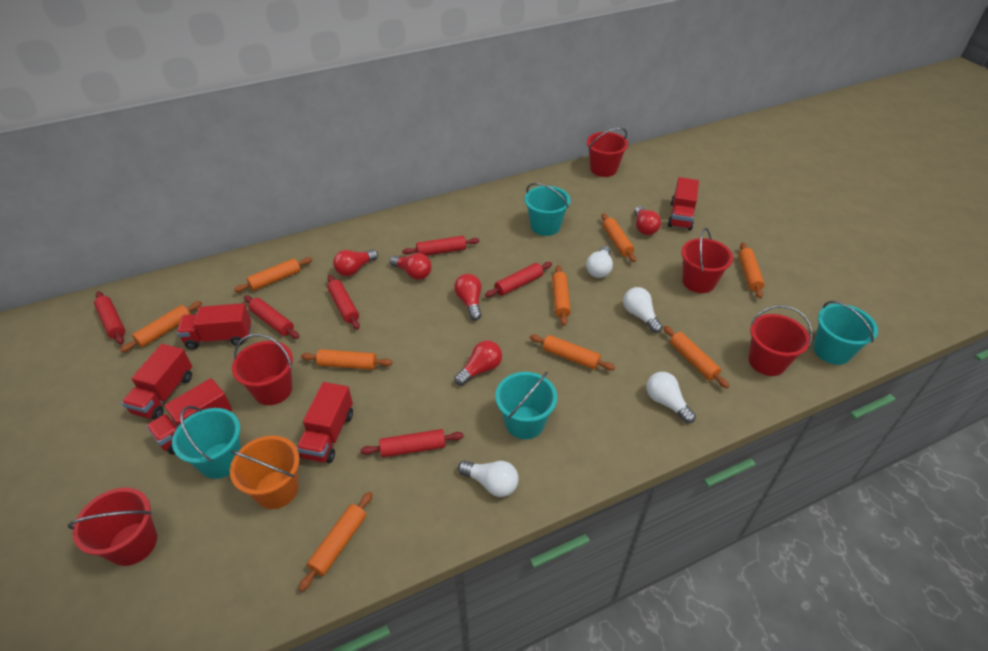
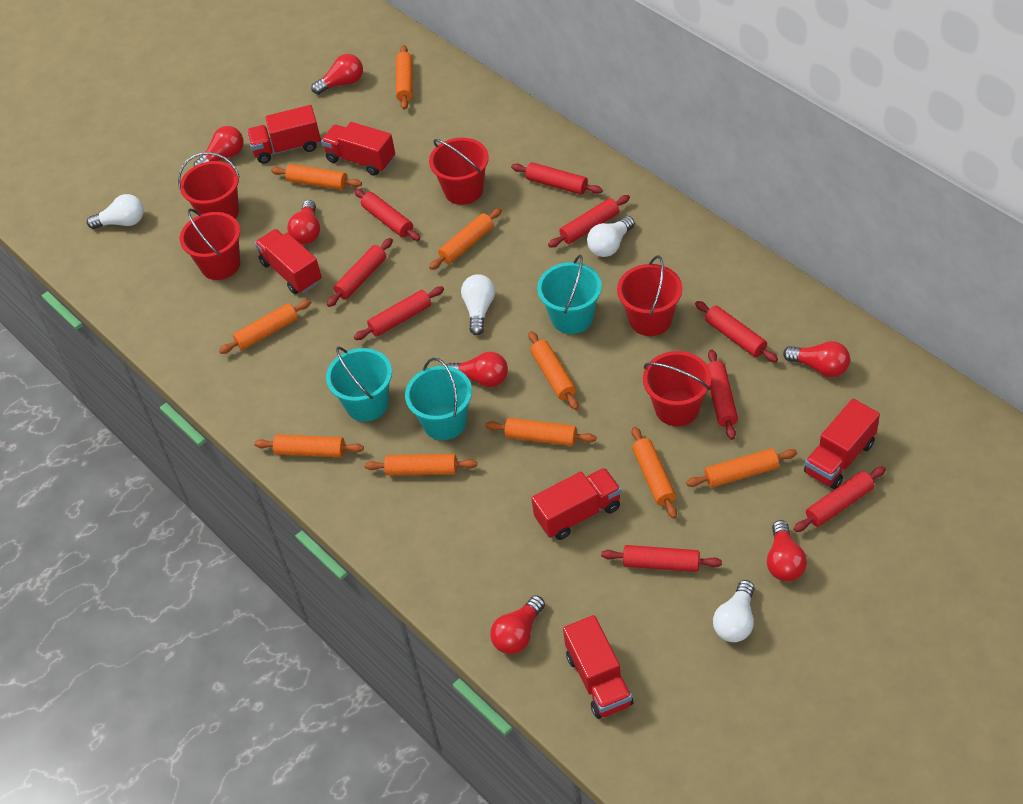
orange bucket: 1 -> 0
orange rolling pin: 9 -> 10
red light bulb: 5 -> 7
red rolling pin: 6 -> 9
red truck: 5 -> 6
turquoise bucket: 4 -> 3

